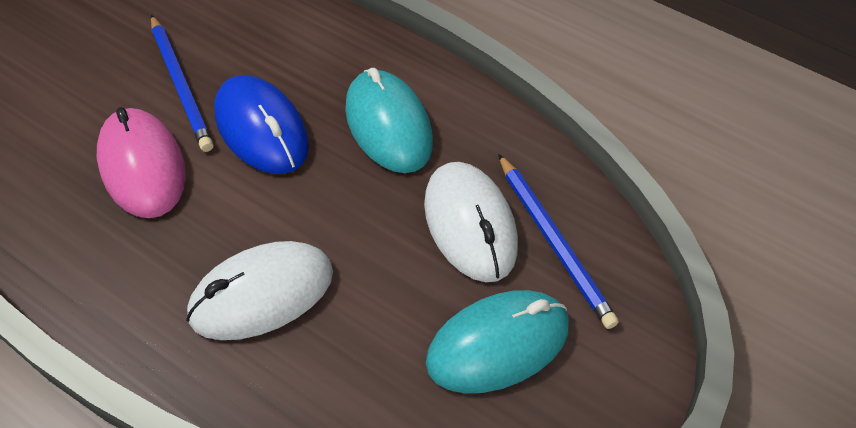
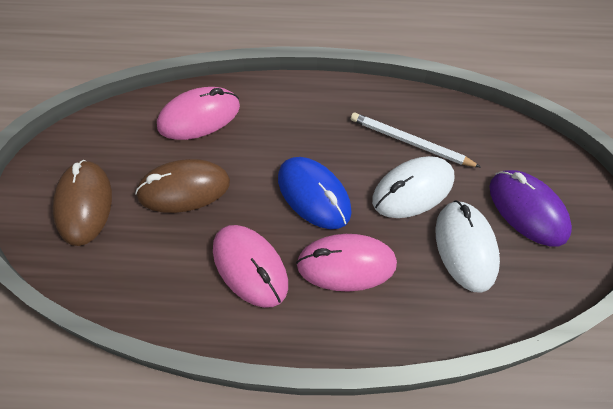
blue pencil: 2 -> 0
brown mouse: 0 -> 2
pink mouse: 1 -> 3
purple mouse: 0 -> 1
turquoise mouse: 2 -> 0
white pencil: 0 -> 1

